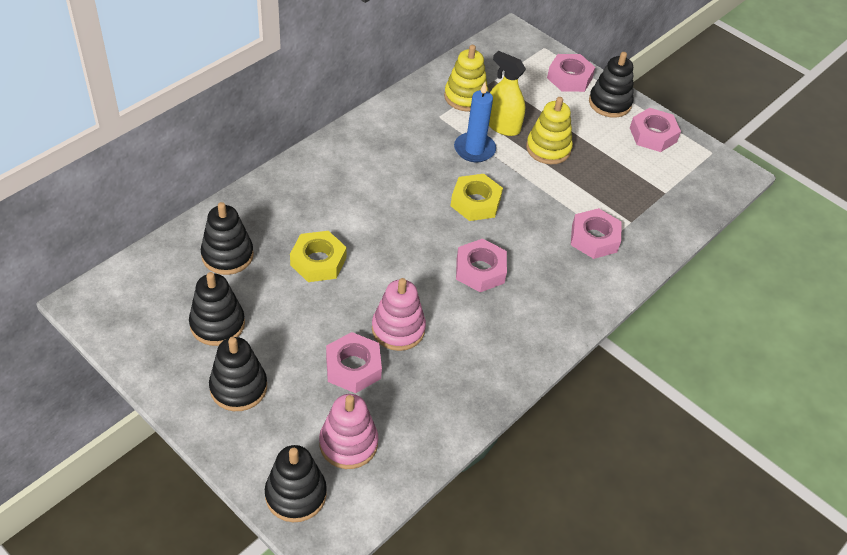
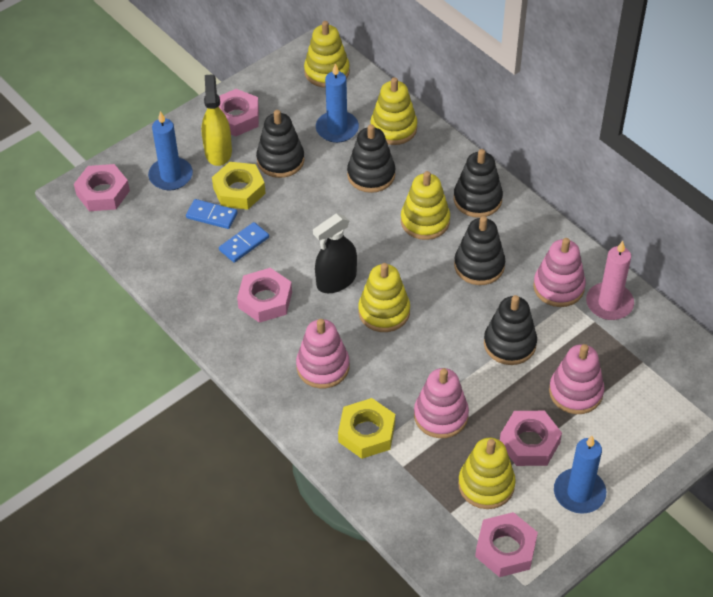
black spray bottle: 0 -> 1
blue candle: 1 -> 3
blue domino: 0 -> 2
pink candle: 0 -> 1
pink stacking toy: 2 -> 4
yellow stacking toy: 2 -> 5

